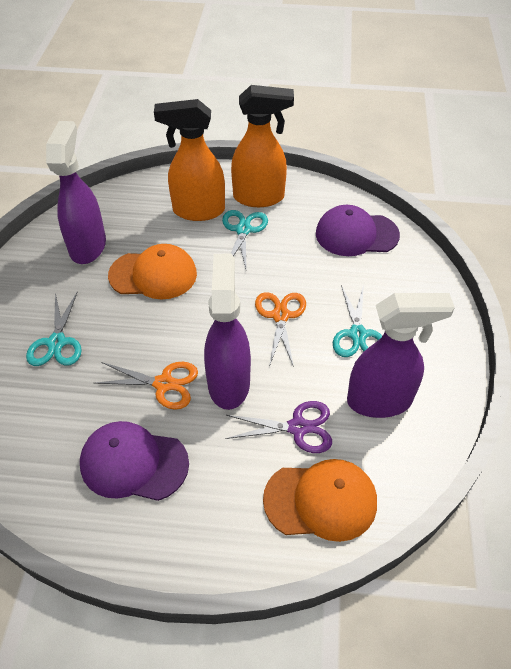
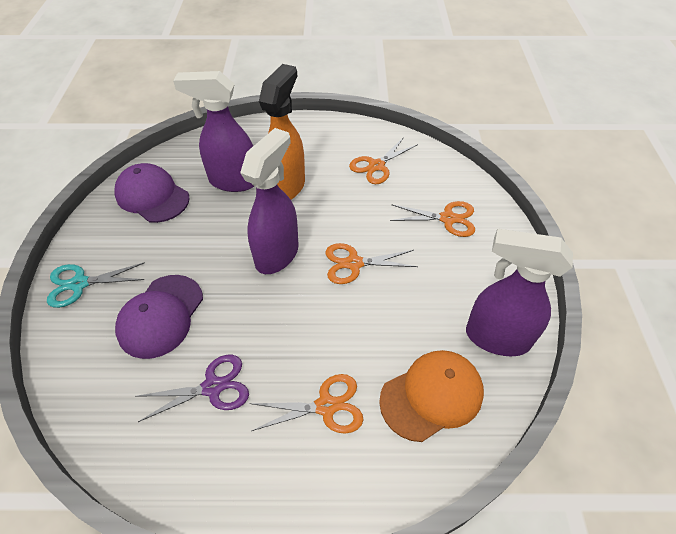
orange cap: 2 -> 1
orange scissors: 2 -> 4
orange spray bottle: 2 -> 1
turquoise scissors: 3 -> 1

